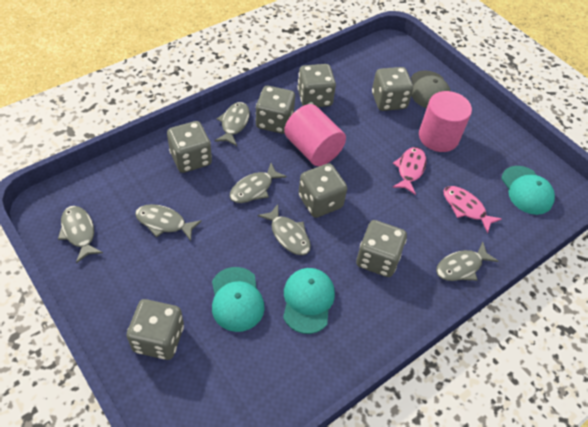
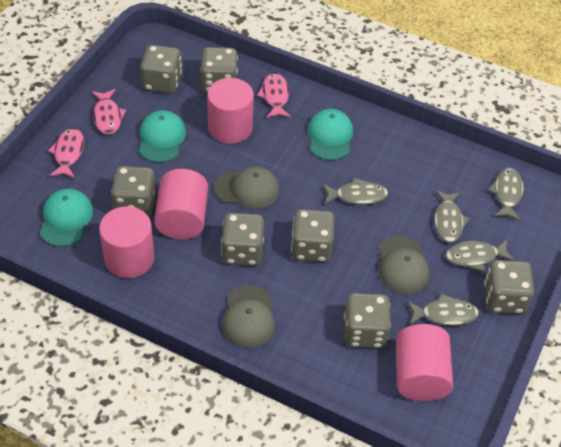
grey cap: 1 -> 3
grey fish: 6 -> 5
pink cylinder: 2 -> 4
pink fish: 2 -> 3

